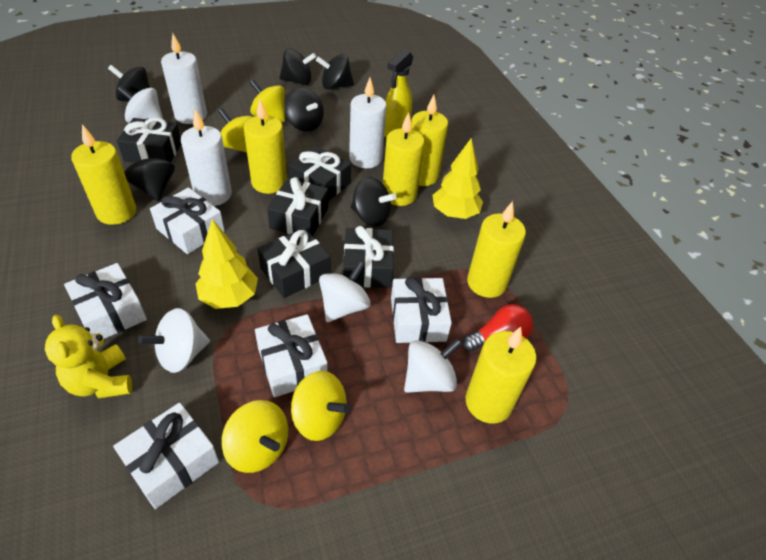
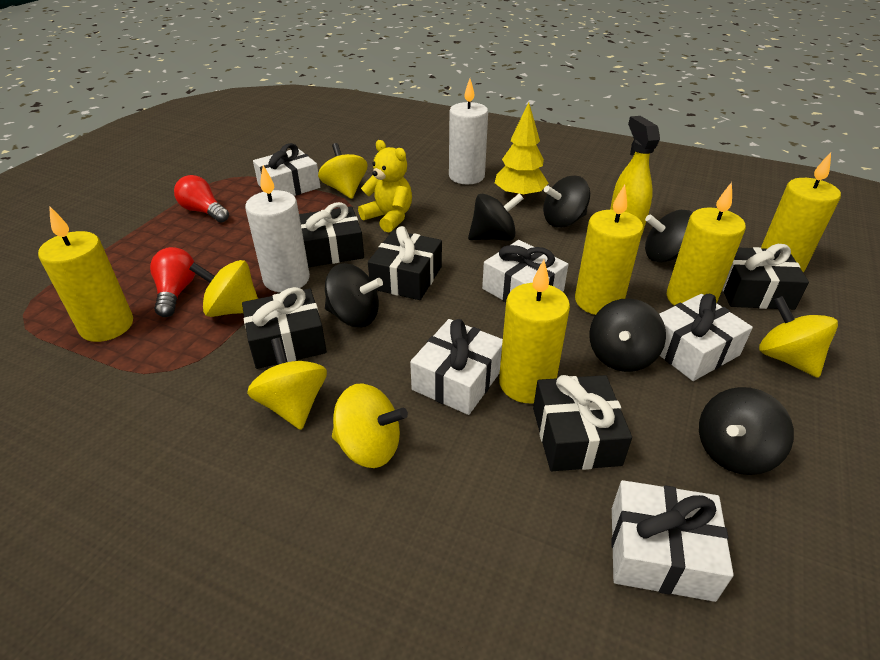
red light bulb: 1 -> 2
white candle: 3 -> 2
white spinning top: 4 -> 0
yellow candle: 6 -> 5
yellow spinning top: 4 -> 5
yellow tree: 2 -> 1

